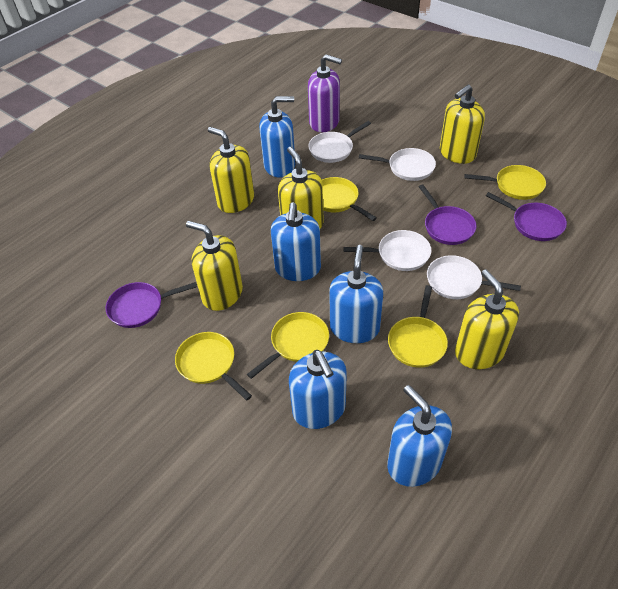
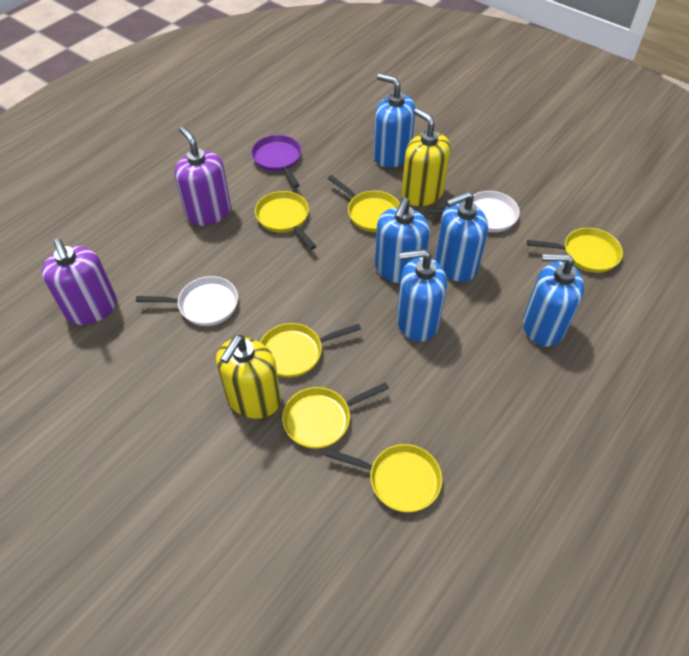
purple pan: 3 -> 1
purple soap dispenser: 1 -> 2
white pan: 4 -> 2
yellow pan: 5 -> 6
yellow soap dispenser: 5 -> 2

